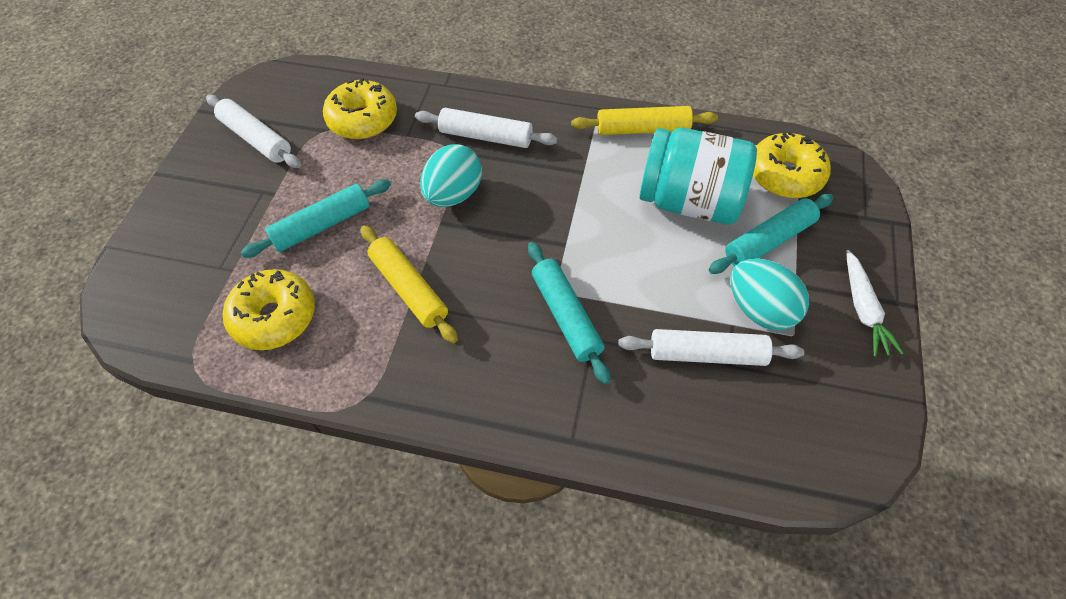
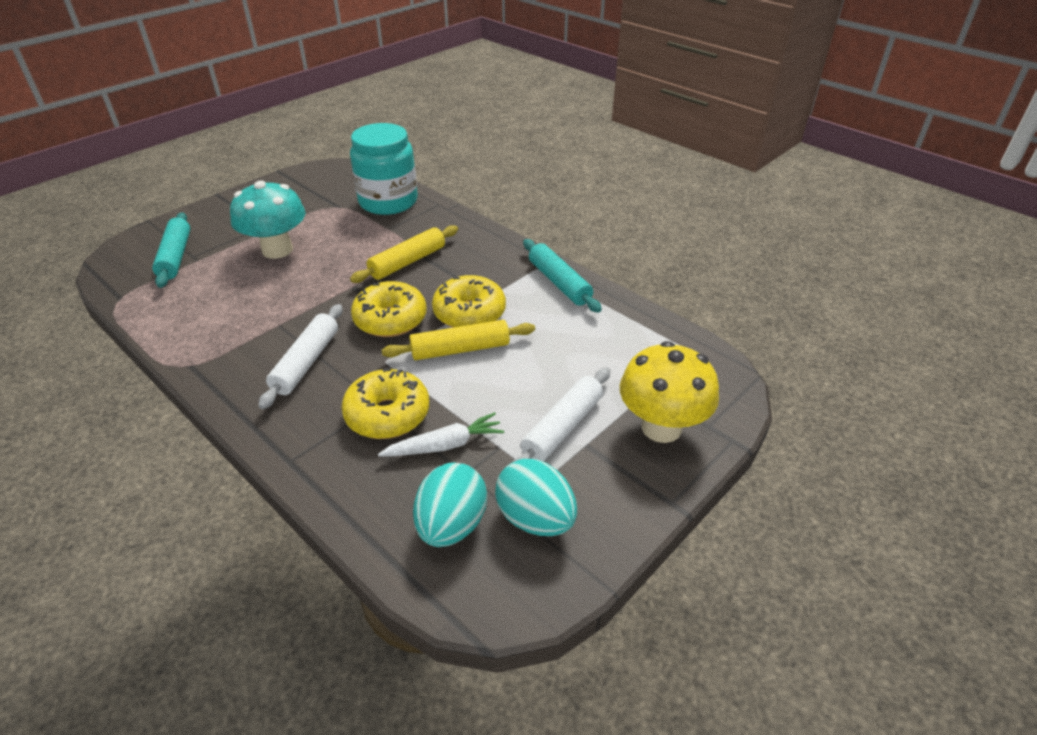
turquoise mushroom: 0 -> 1
turquoise rolling pin: 3 -> 2
white rolling pin: 3 -> 2
yellow mushroom: 0 -> 1

